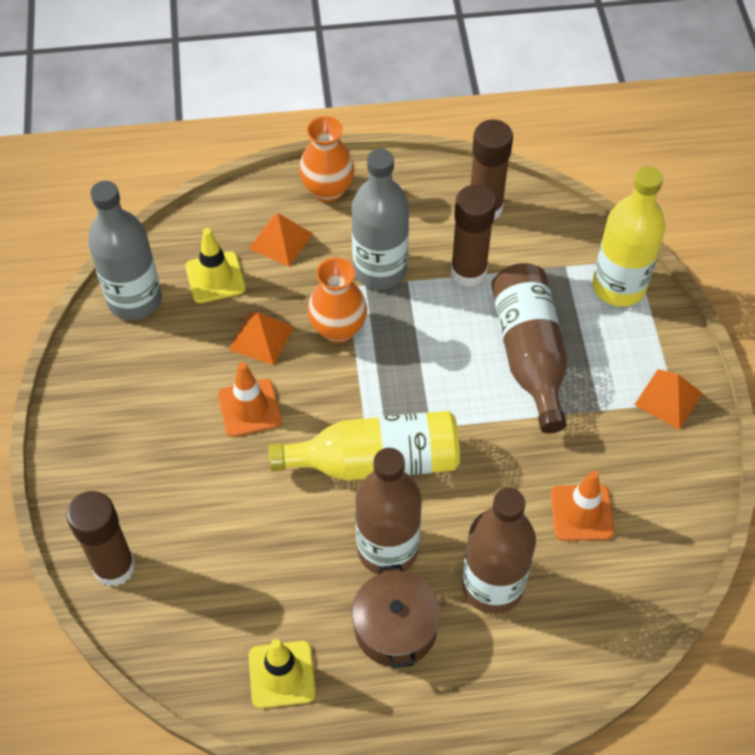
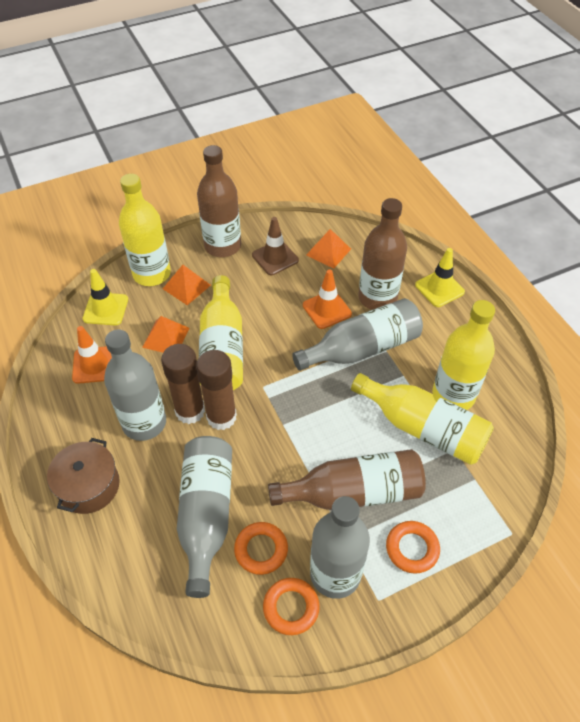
brown glue stick: 3 -> 2
brown traffic cone: 0 -> 1
grey bottle: 2 -> 4
orange ring: 0 -> 3
orange vase: 2 -> 0
yellow bottle: 2 -> 4

